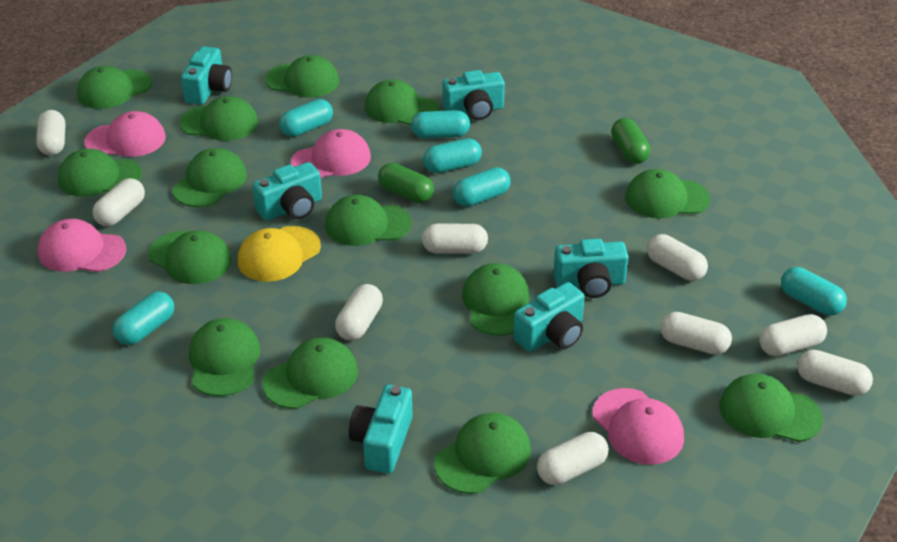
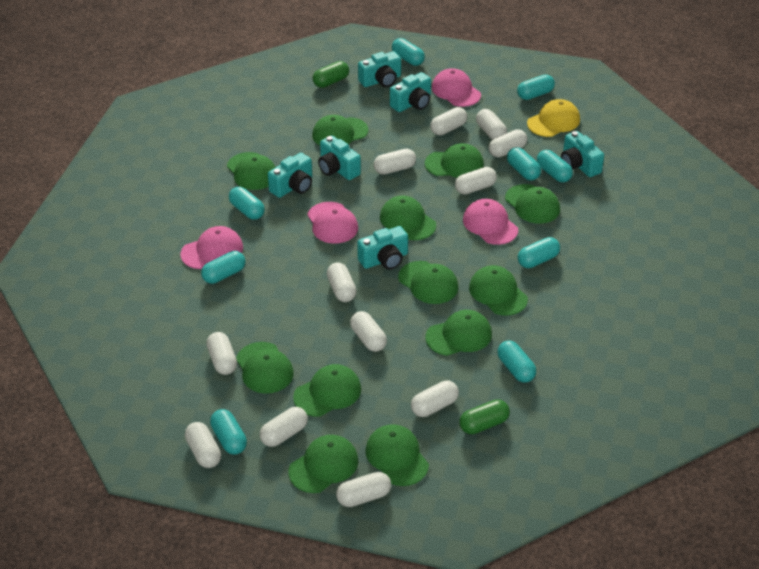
green cap: 14 -> 12
turquoise capsule: 6 -> 9
white capsule: 9 -> 12

